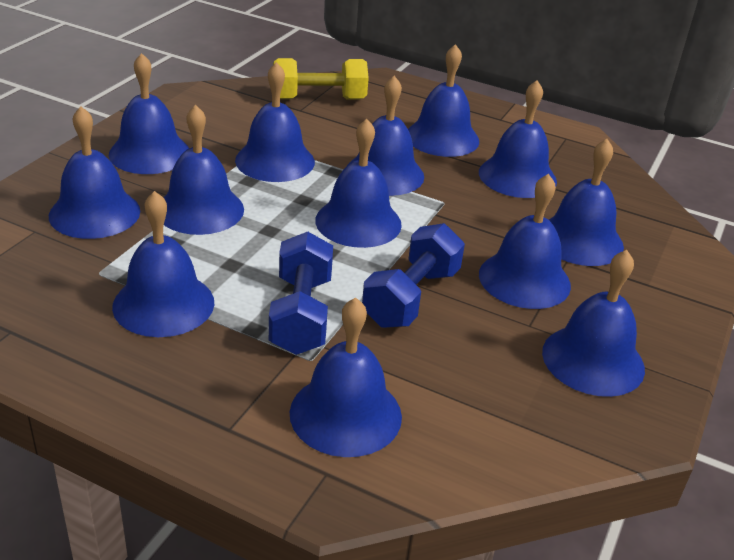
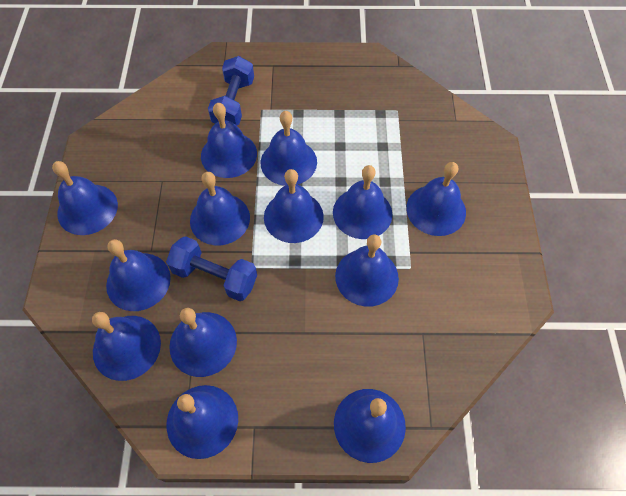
yellow dumbbell: 1 -> 0

